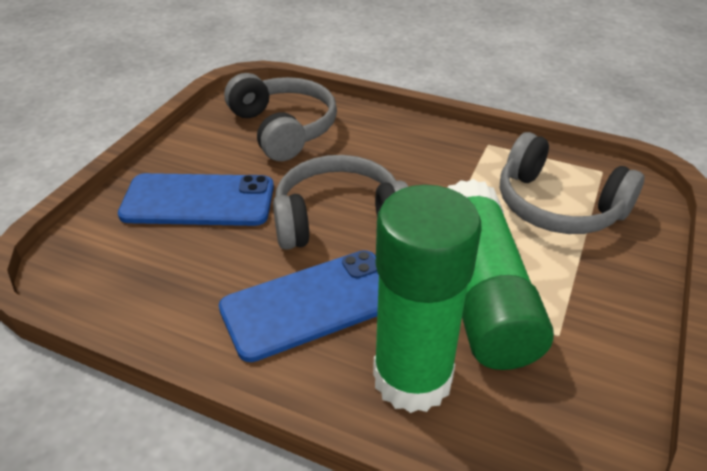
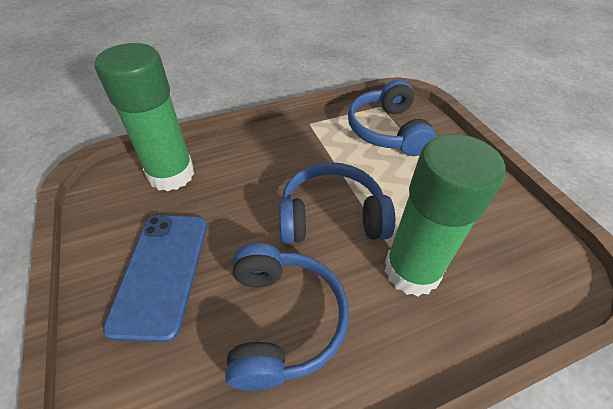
blue headphones: 0 -> 3
blue phone: 2 -> 1
grey headphones: 3 -> 0

